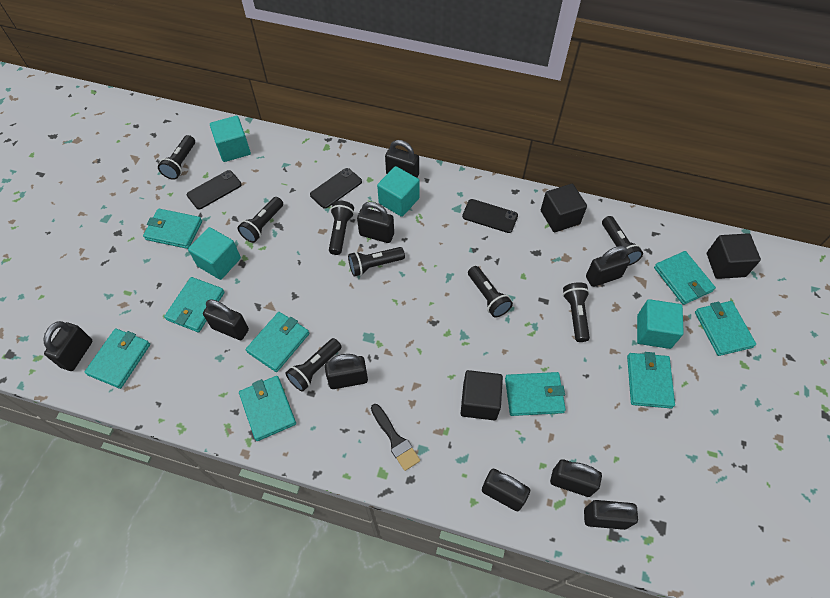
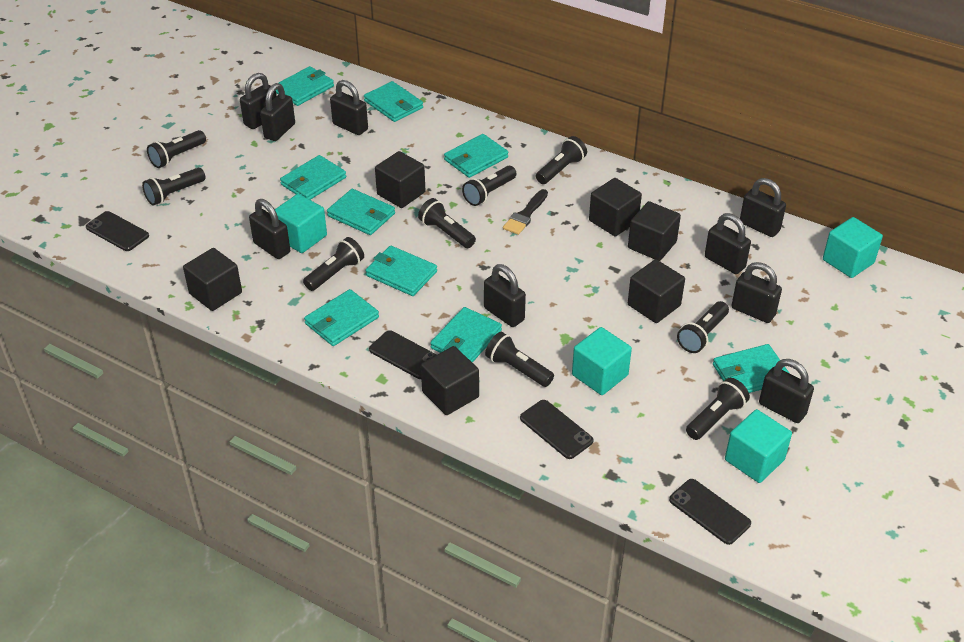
black cube: 3 -> 6
black flashlight: 8 -> 9
black phone: 3 -> 4

